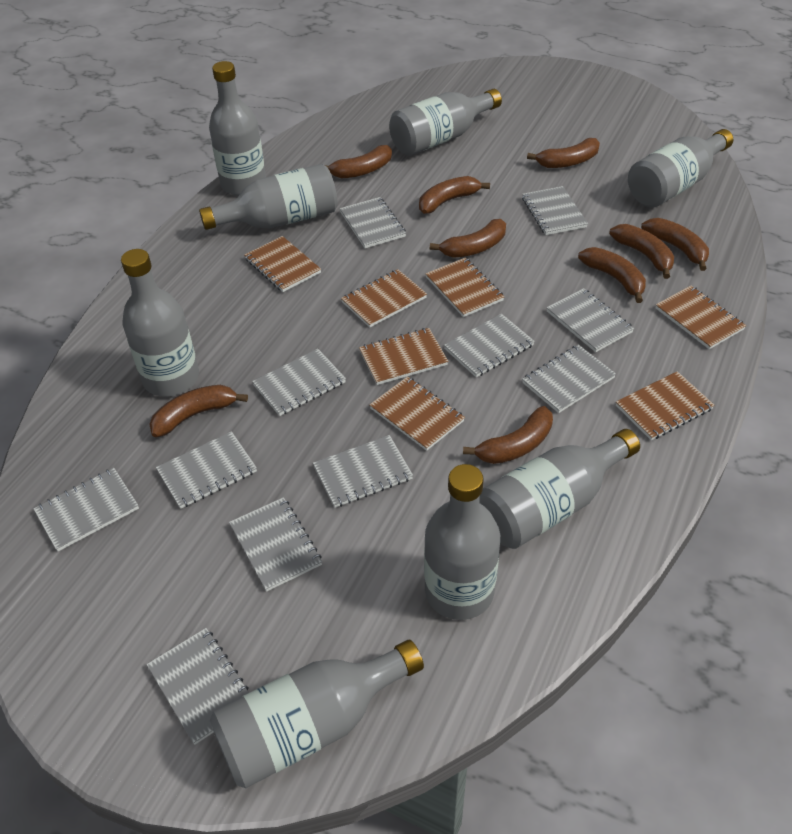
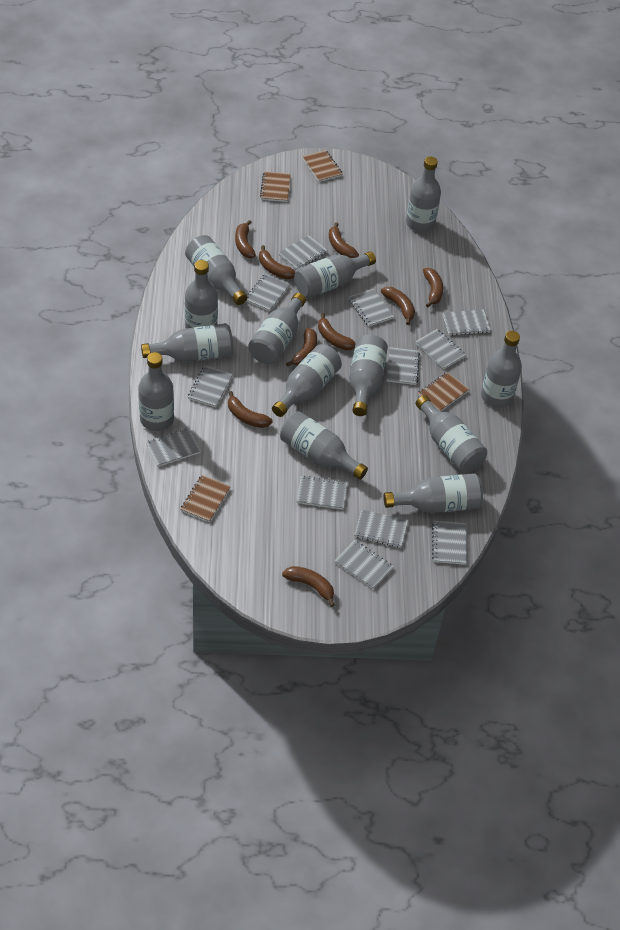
brown notebook: 7 -> 4
grey bottle: 8 -> 13
grey notebook: 11 -> 12

